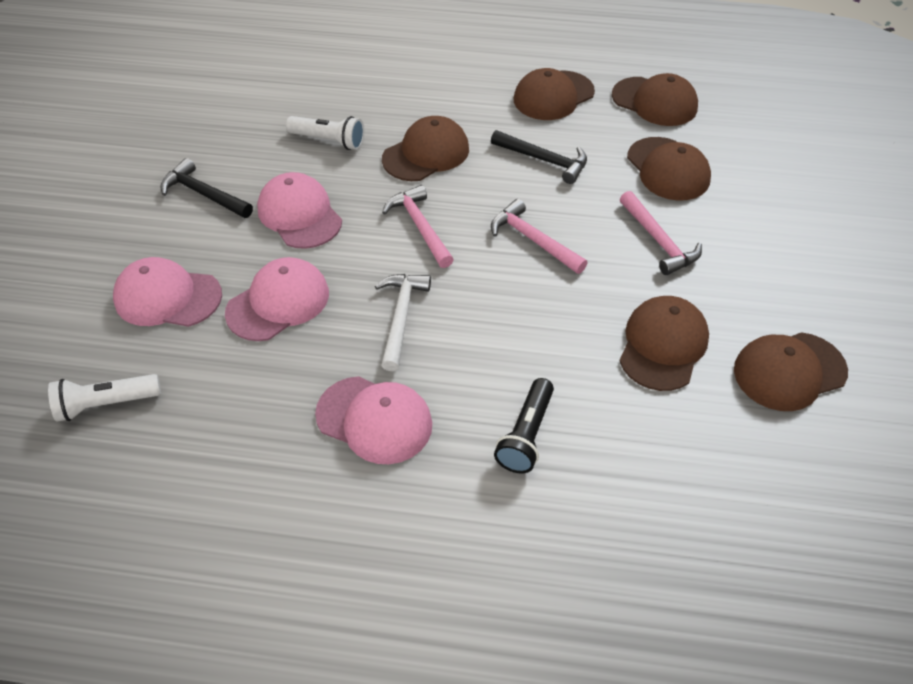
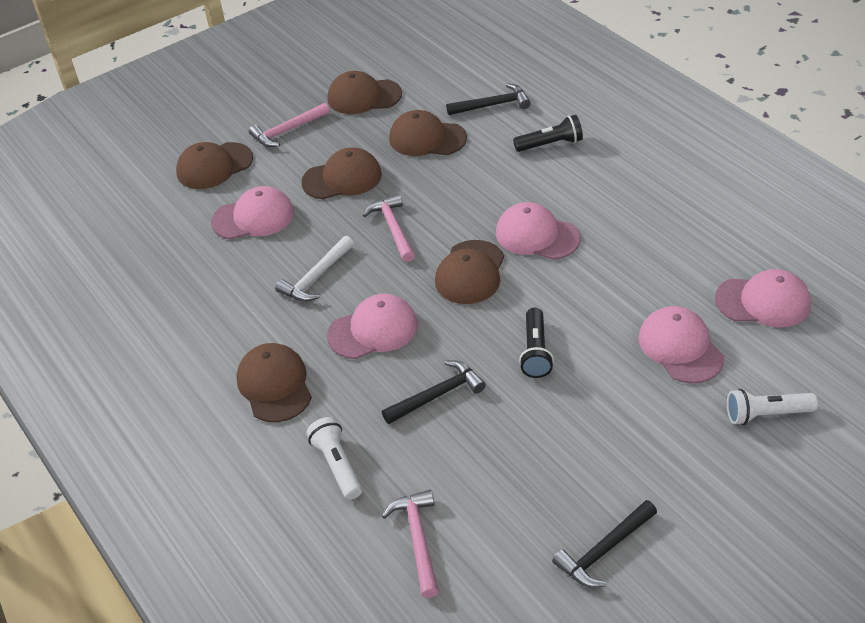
black flashlight: 1 -> 2
black hammer: 2 -> 3
pink cap: 4 -> 5

